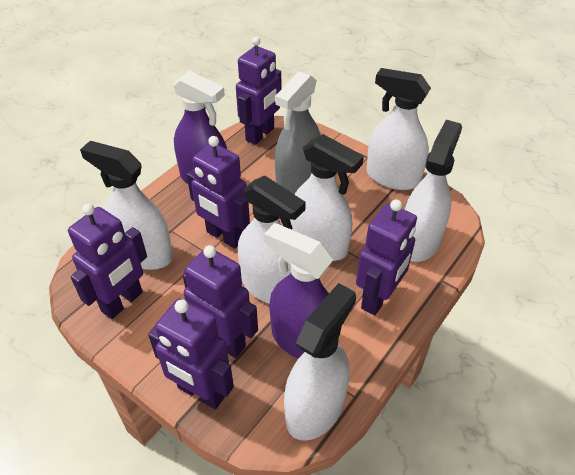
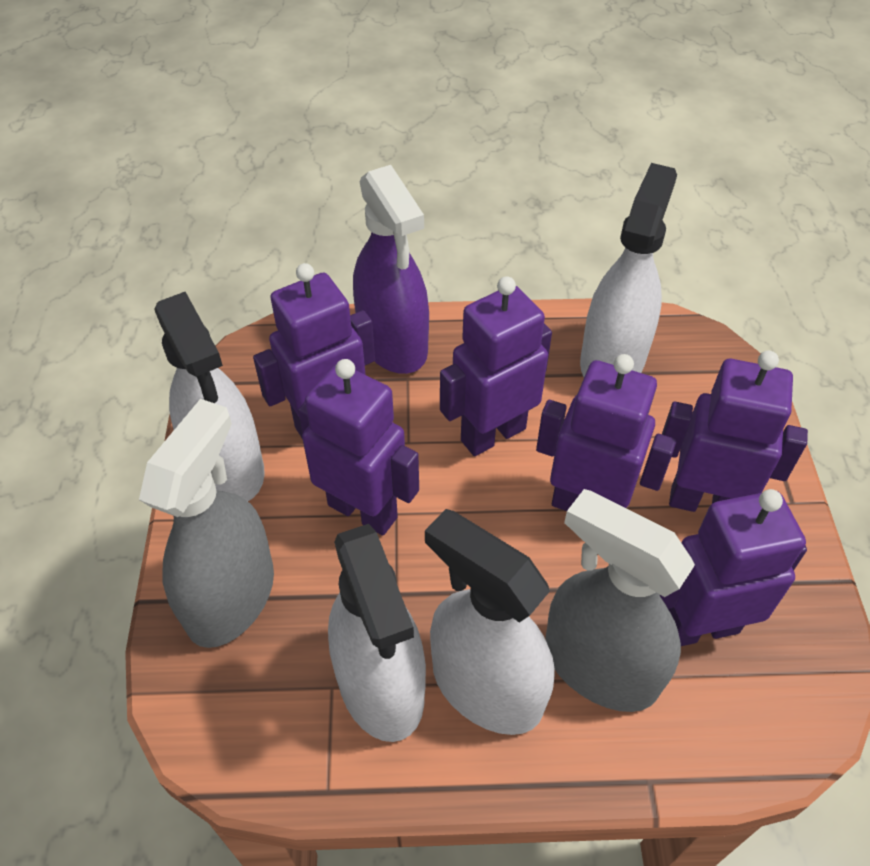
grey spray bottle: 1 -> 2
purple spray bottle: 2 -> 1
white spray bottle: 6 -> 4

